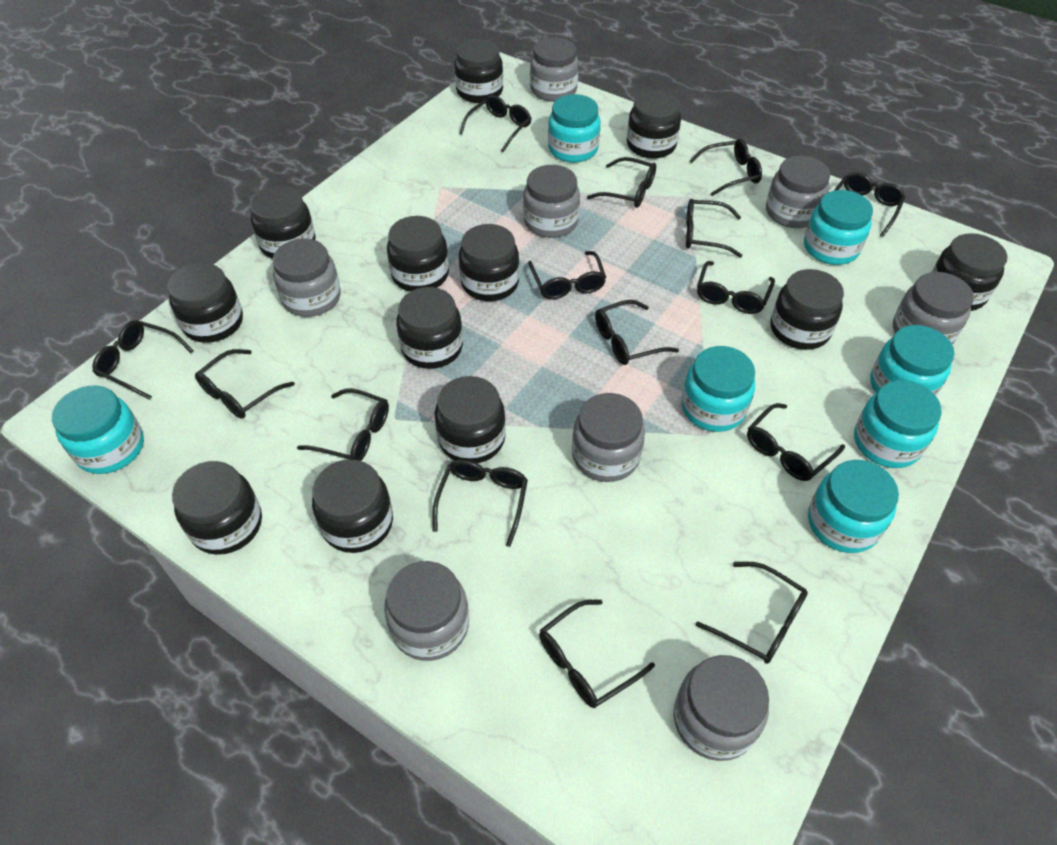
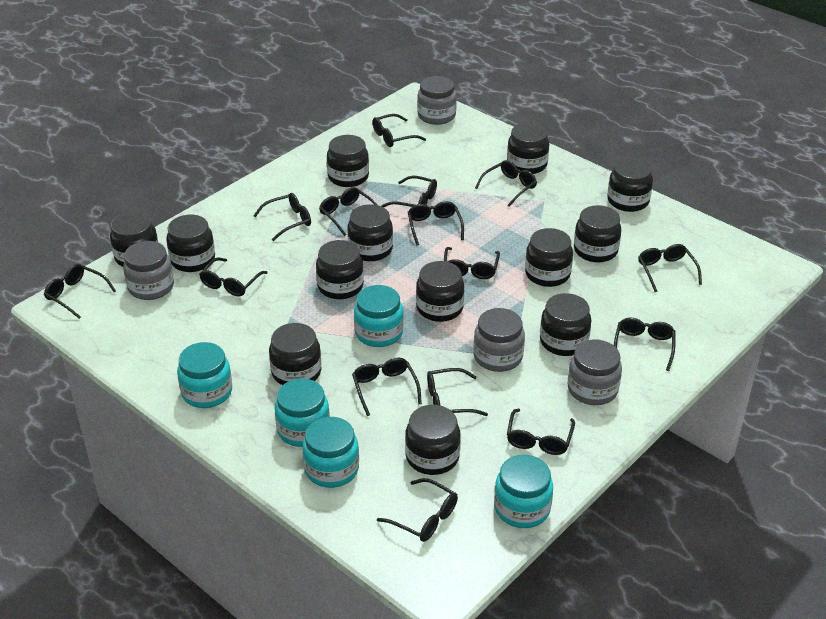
black jar: 12 -> 13
grey jar: 8 -> 4
turquoise jar: 7 -> 5

